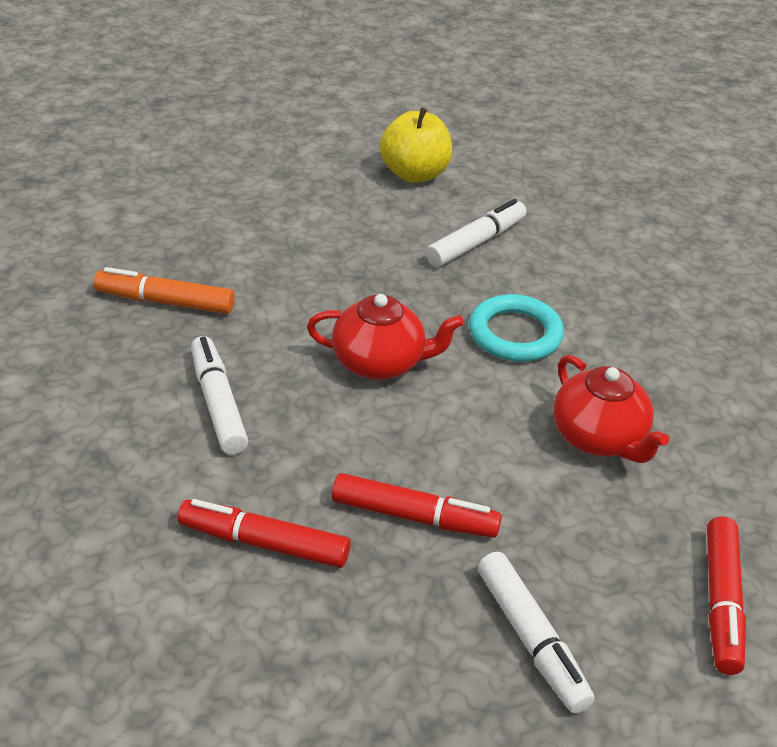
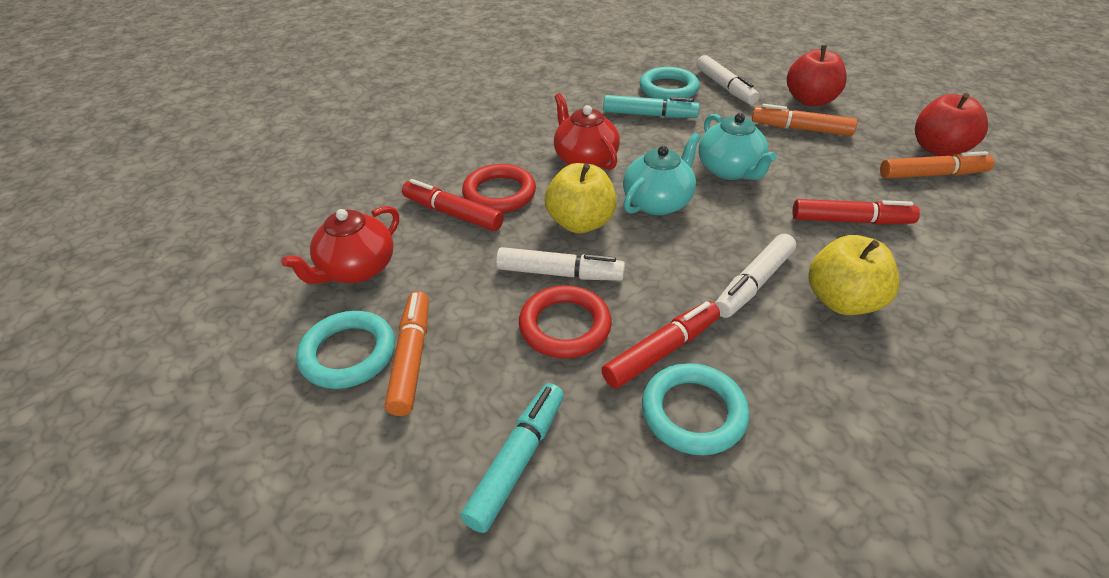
orange marker: 1 -> 3
red apple: 0 -> 2
red ring: 0 -> 2
turquoise marker: 0 -> 2
turquoise ring: 1 -> 3
turquoise teapot: 0 -> 2
yellow apple: 1 -> 2

